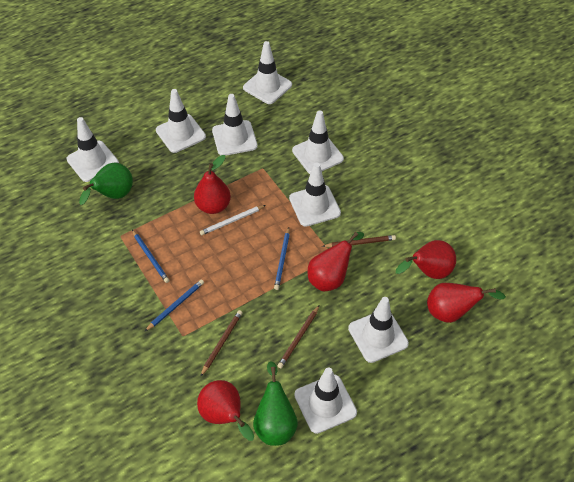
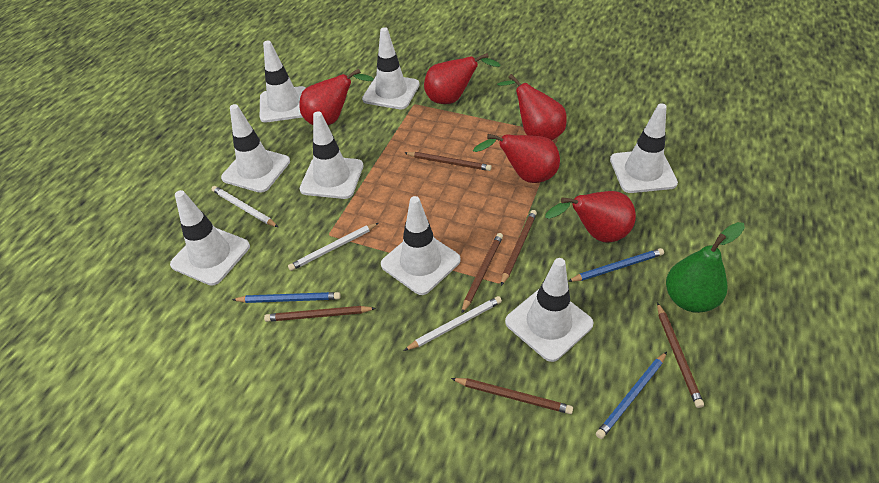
brown pencil: 3 -> 6
green pear: 2 -> 1
white pencil: 1 -> 3

